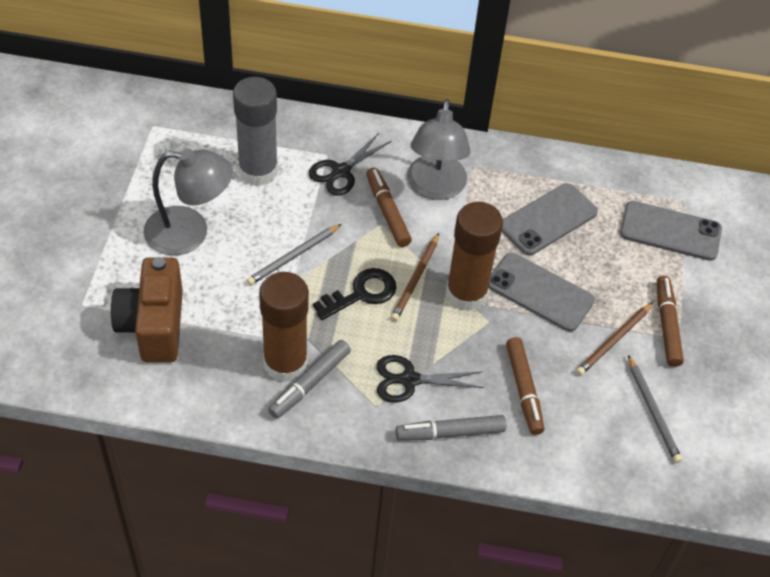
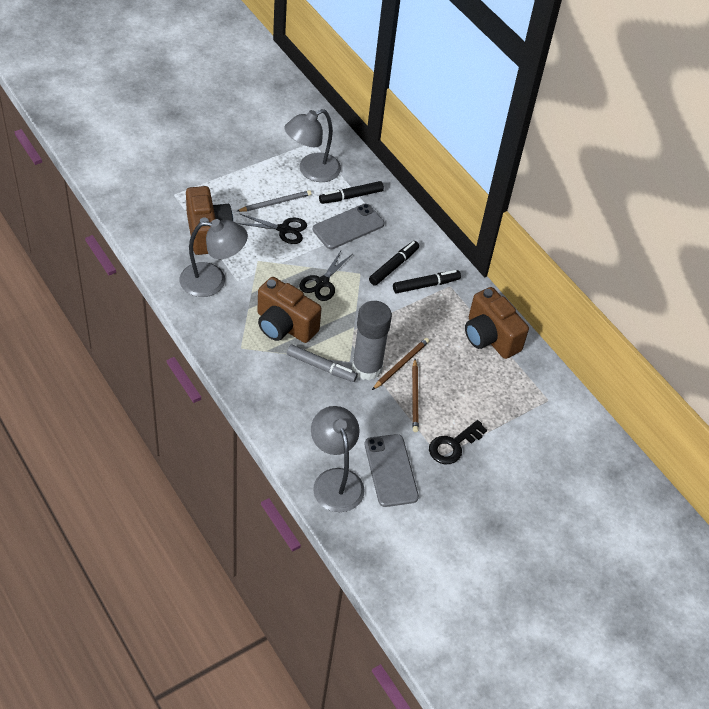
black marker: 0 -> 3
brown camera: 1 -> 3
brown glue stick: 2 -> 0
brown marker: 3 -> 0
grey lamp: 2 -> 3
grey marker: 2 -> 1
grey pencil: 2 -> 1
grey phone: 3 -> 2

